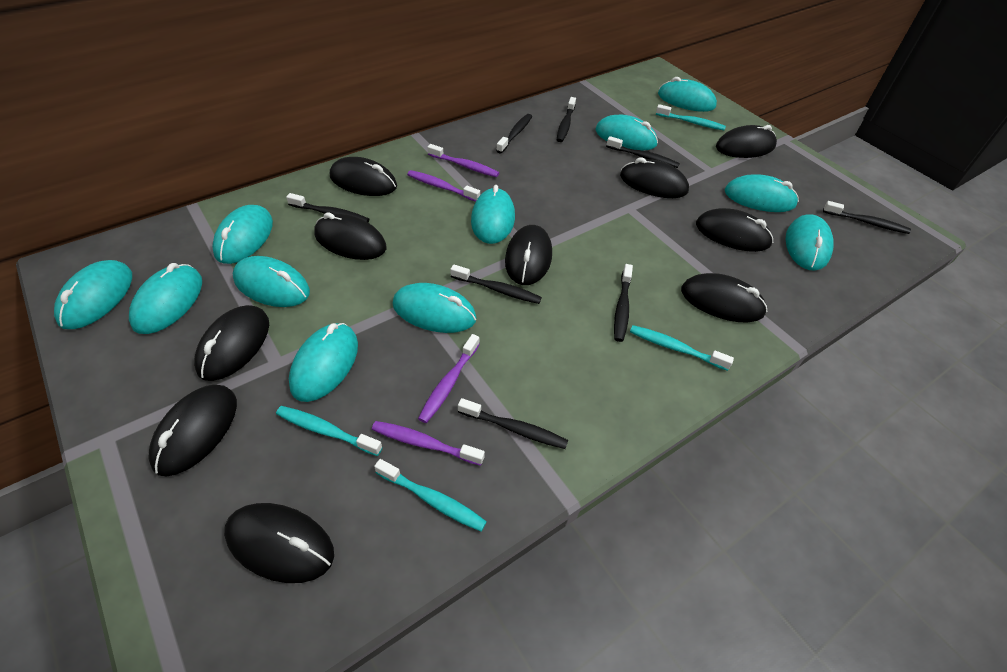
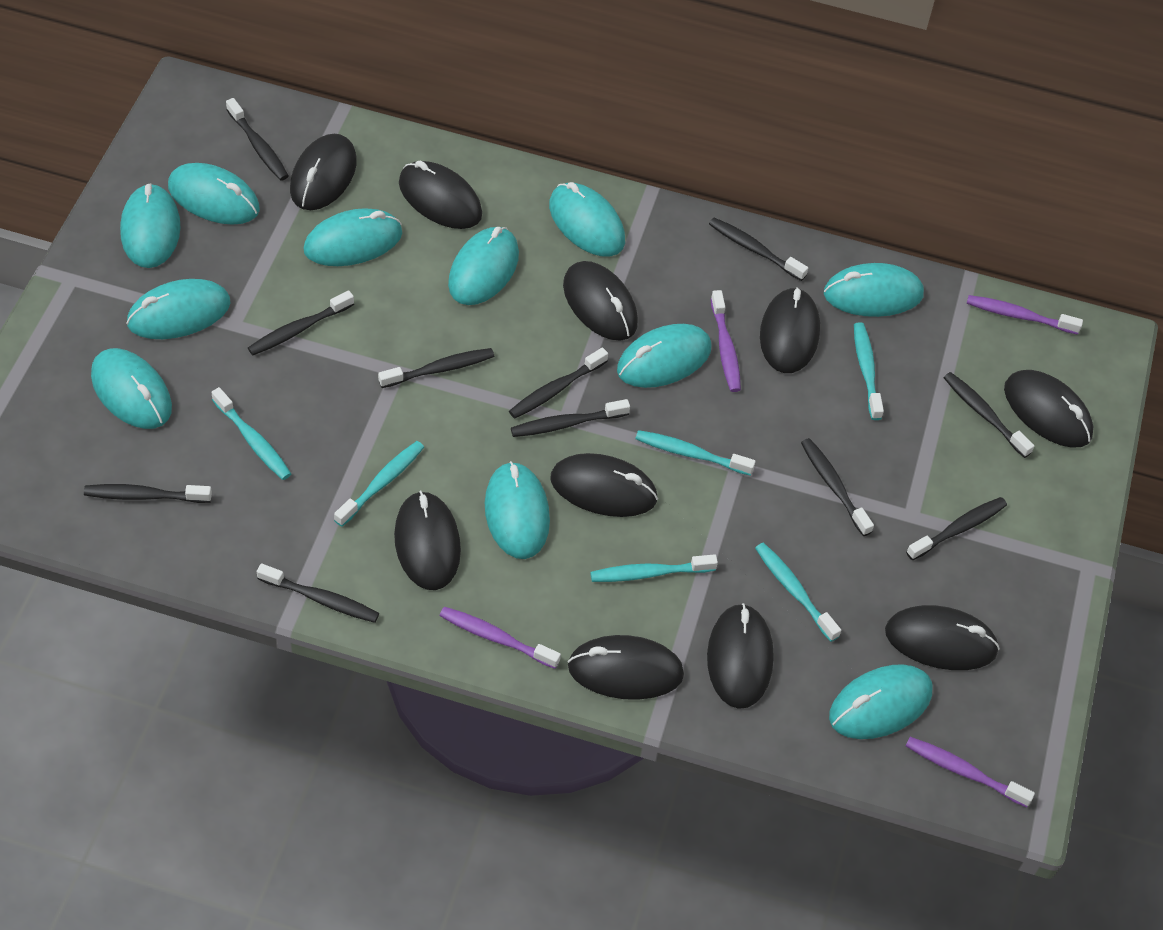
black toothbrush: 8 -> 11
turquoise toothbrush: 4 -> 6

